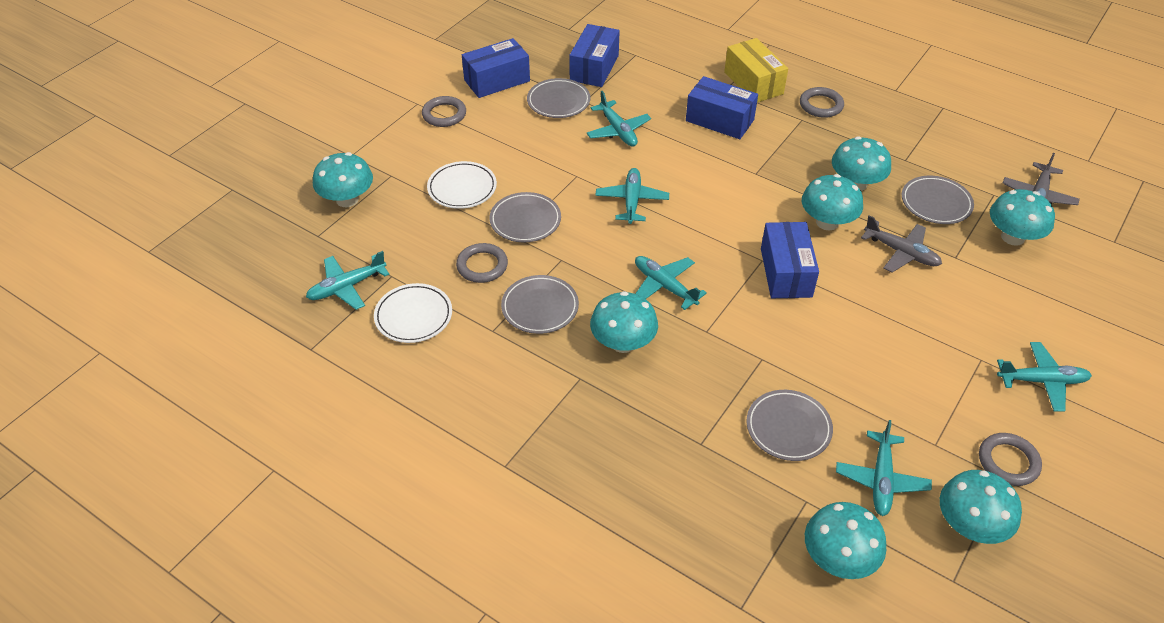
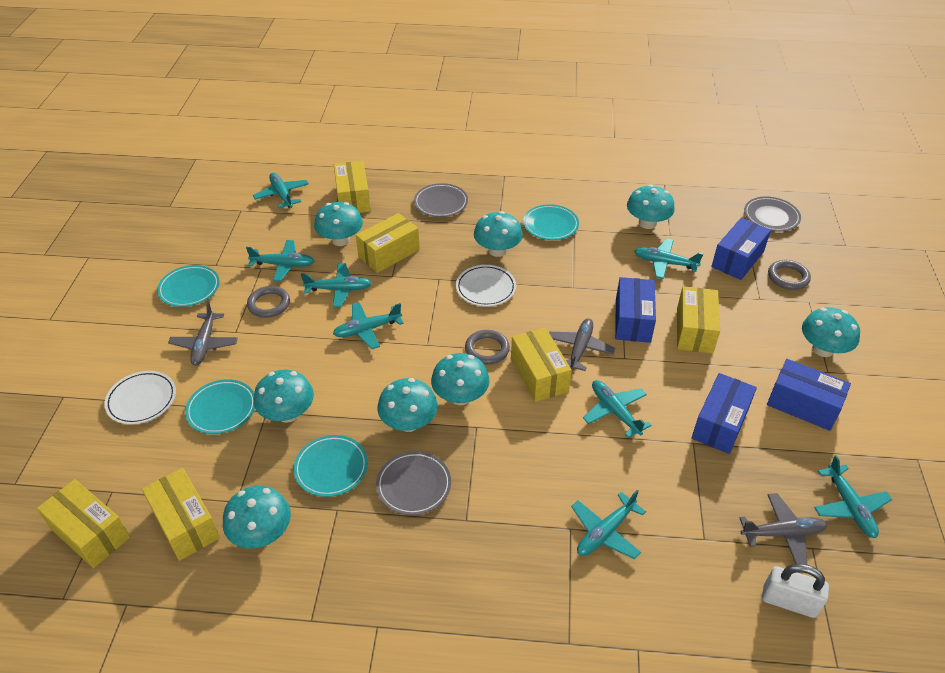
grey plane: 2 -> 3
grey plate: 5 -> 3
grey ring: 4 -> 3
turquoise mushroom: 7 -> 8
turquoise plane: 6 -> 8
turquoise plate: 0 -> 4
white padlock: 0 -> 1
yellow box: 1 -> 6

